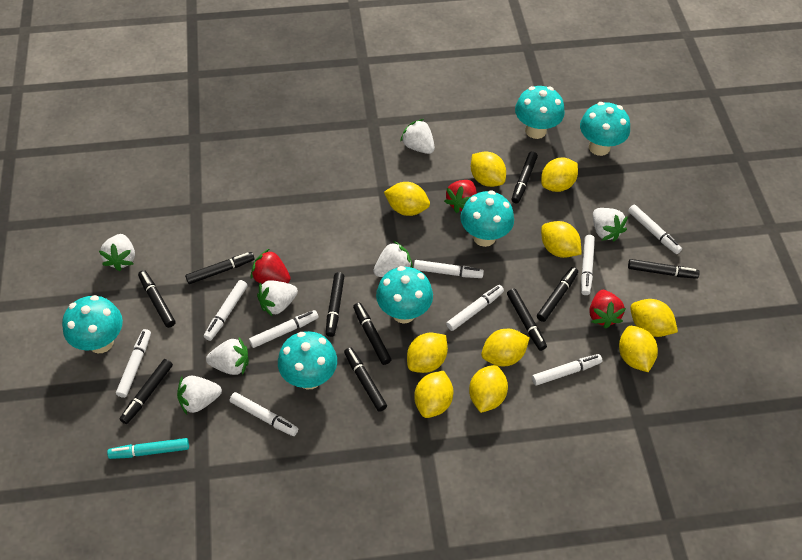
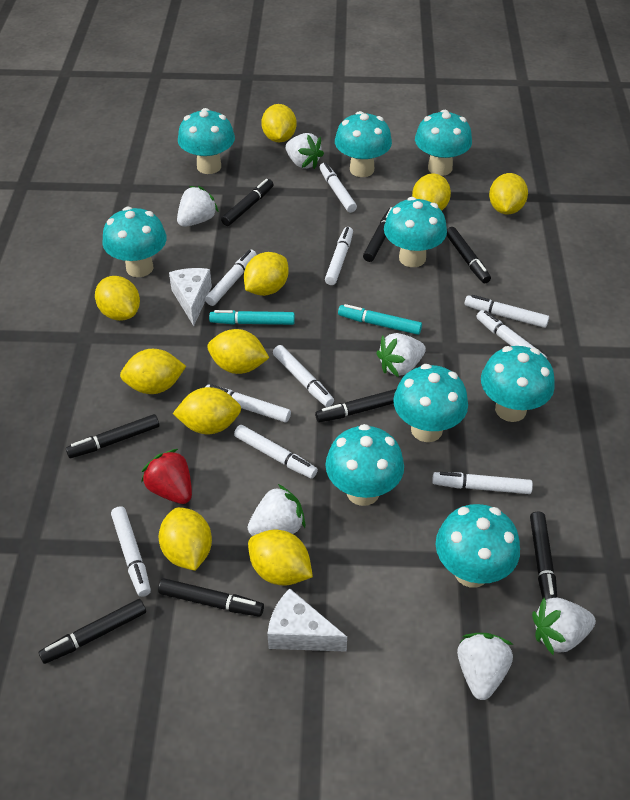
black marker: 10 -> 8
red strawberry: 3 -> 1
turquoise marker: 1 -> 2
turquoise mushroom: 6 -> 9
white cheese: 0 -> 2
white marker: 9 -> 10
white strawberry: 7 -> 6

